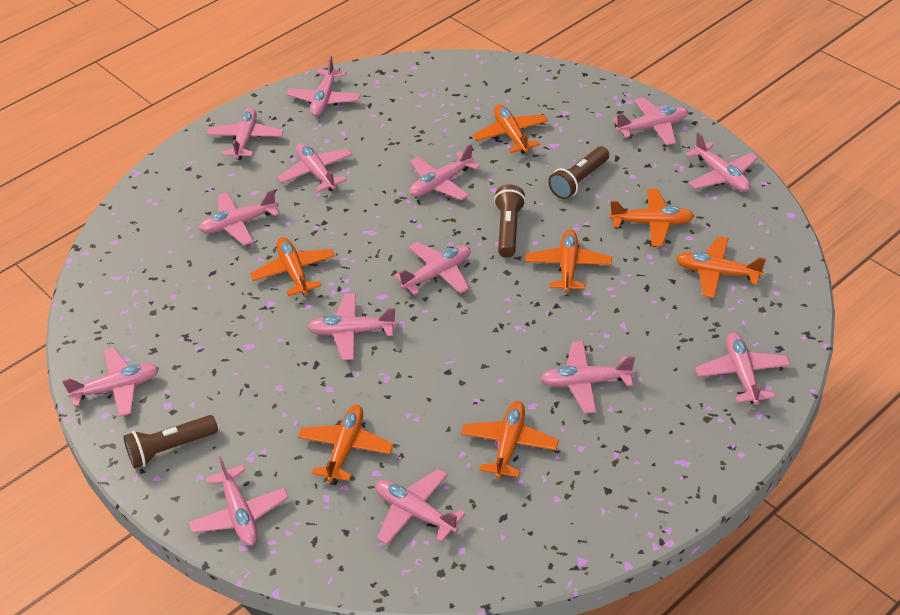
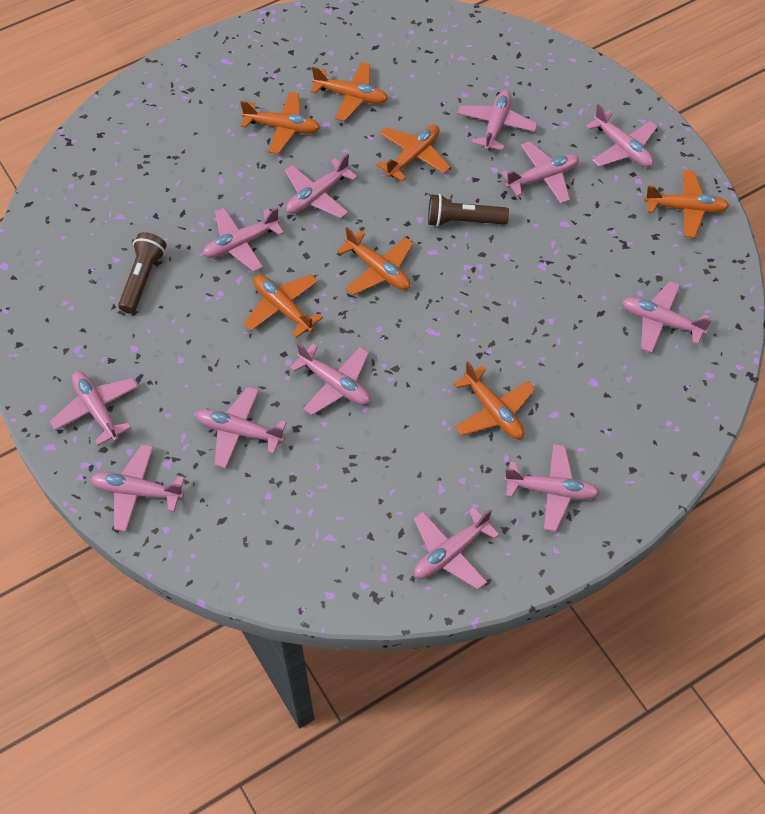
brown flashlight: 3 -> 2
pink plane: 14 -> 12

